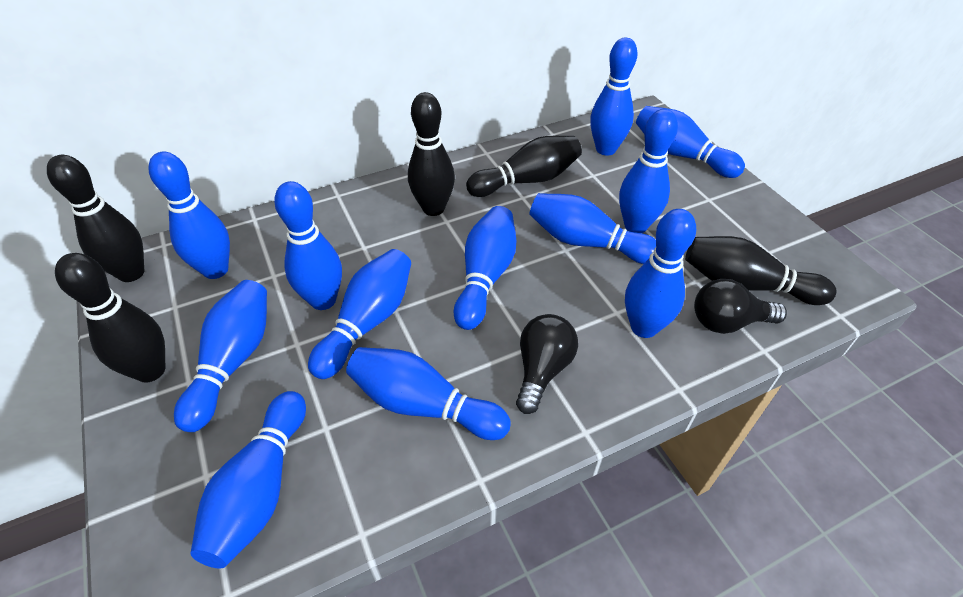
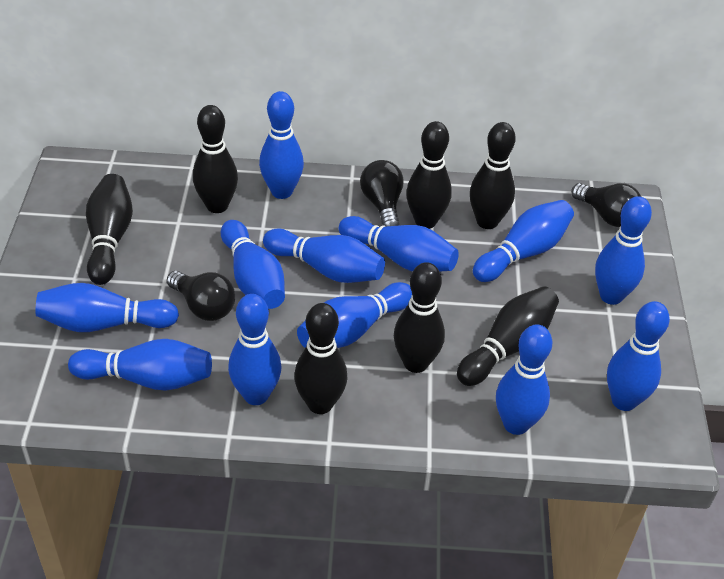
black bowling pin: 5 -> 7
black light bulb: 2 -> 3

